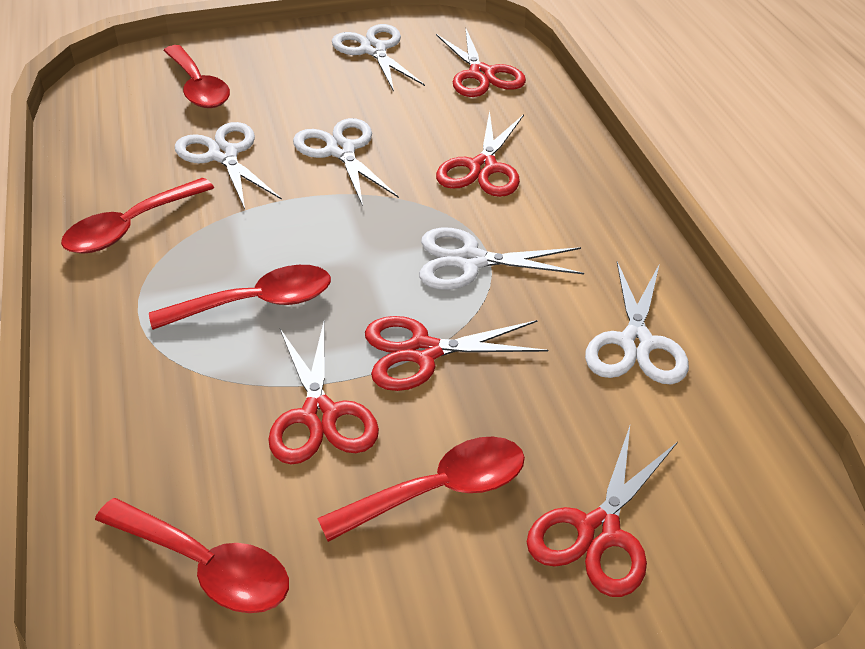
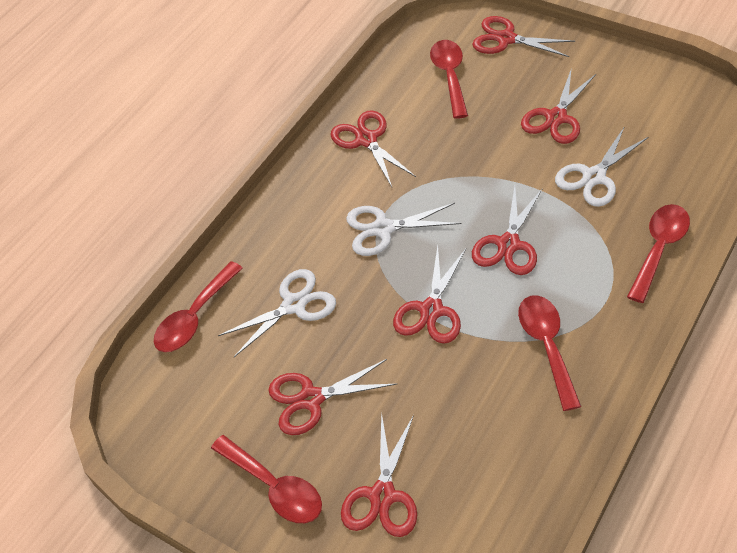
red scissors: 5 -> 7
white scissors: 5 -> 3

